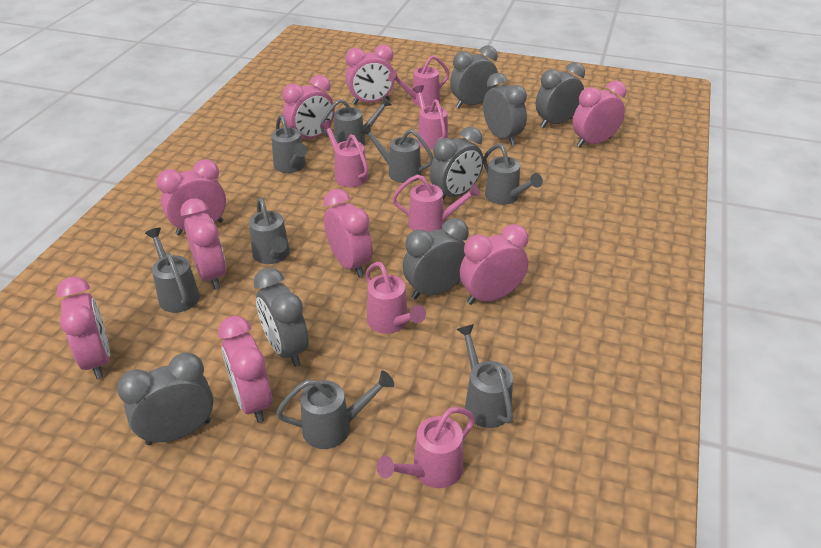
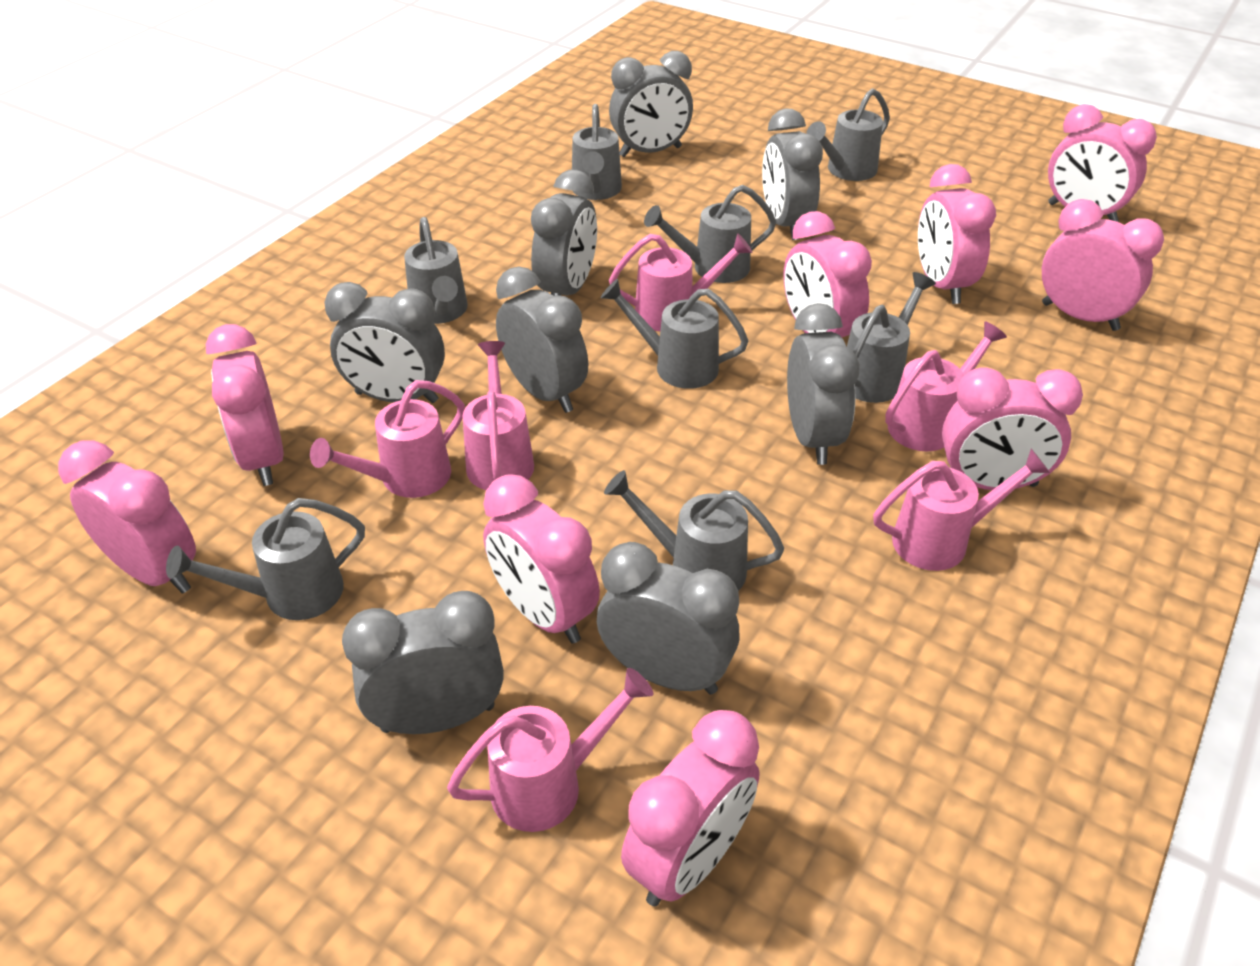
grey clock: 7 -> 8

